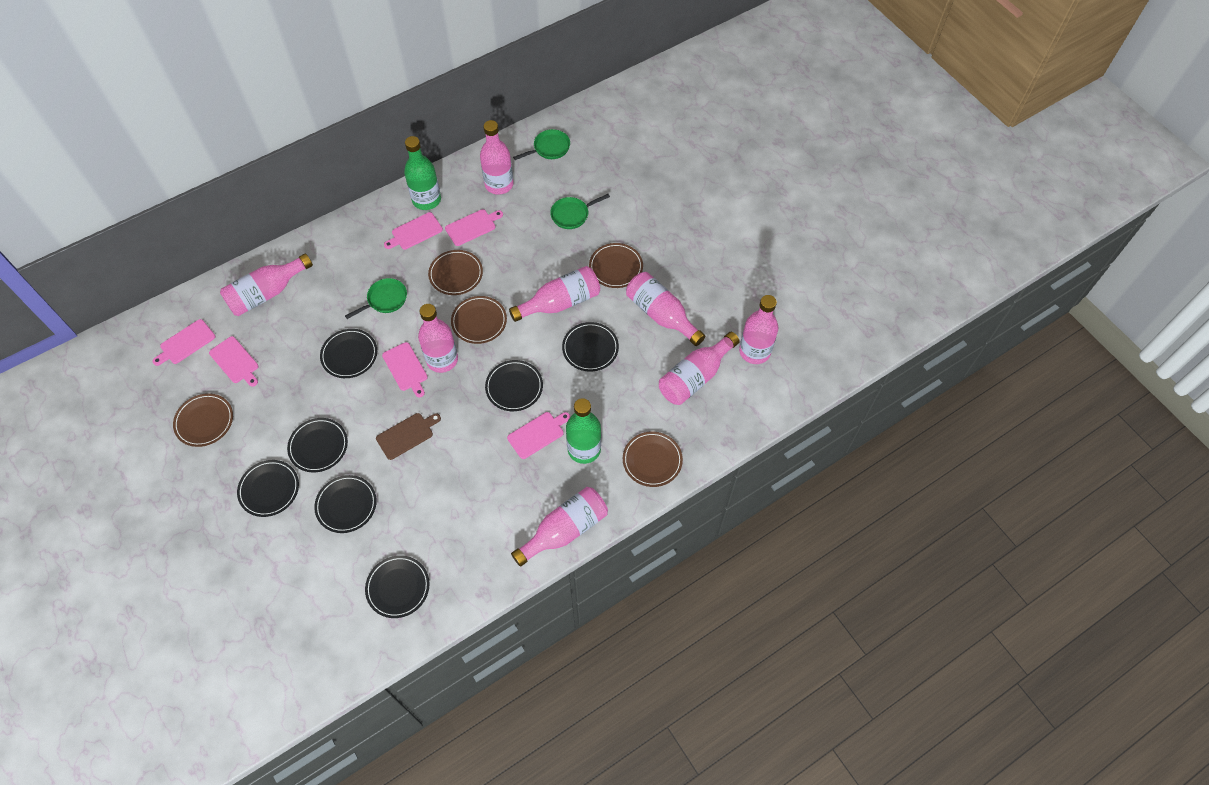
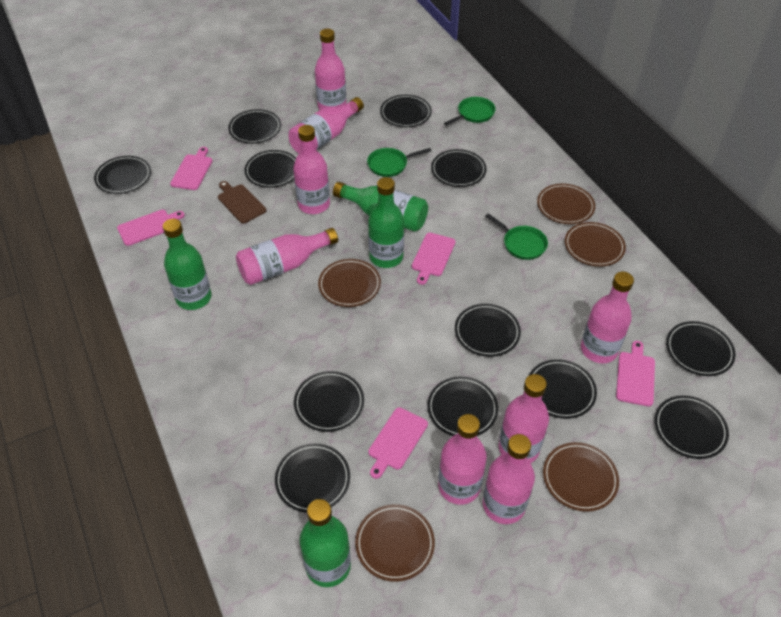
black plate: 7 -> 12
green bottle: 2 -> 4
pink cutting board: 6 -> 5

